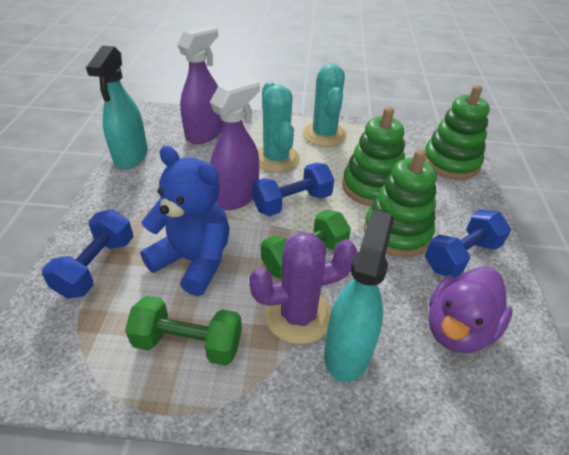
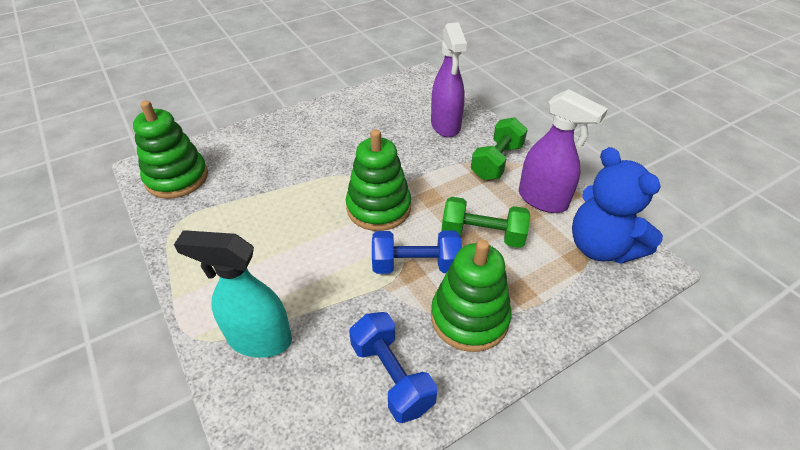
blue dumbbell: 3 -> 2
purple cactus: 1 -> 0
purple duck: 1 -> 0
turquoise cactus: 2 -> 0
turquoise spray bottle: 2 -> 1

